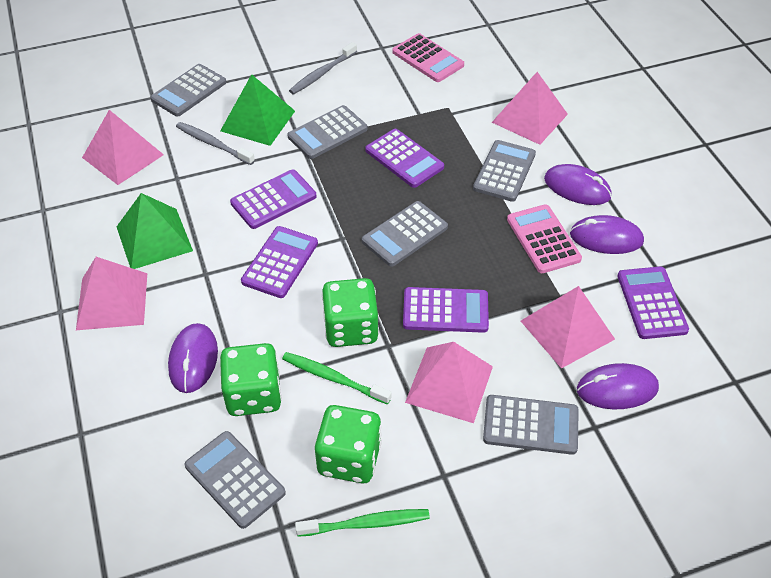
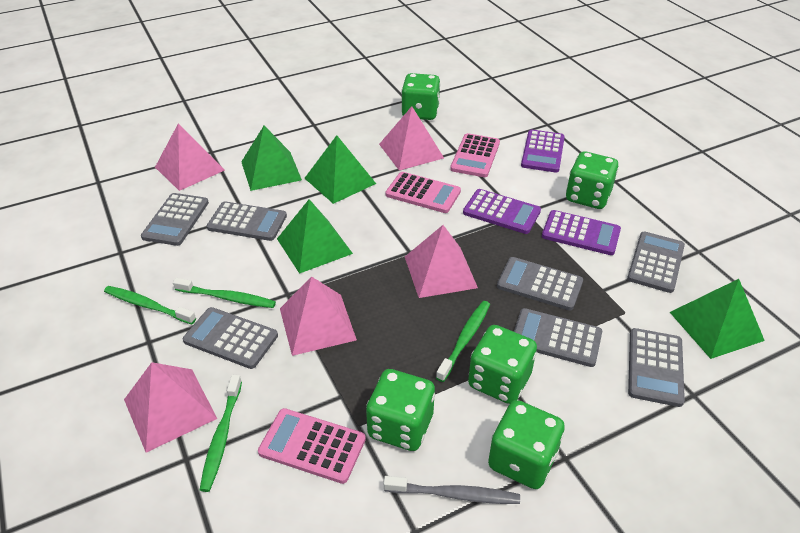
green dice: 3 -> 5
green pyramid: 2 -> 4
green toothbrush: 2 -> 4
grey calculator: 6 -> 7
grey toothbrush: 2 -> 1
pink calculator: 2 -> 3
purple calculator: 5 -> 3
purple mouse: 4 -> 0

